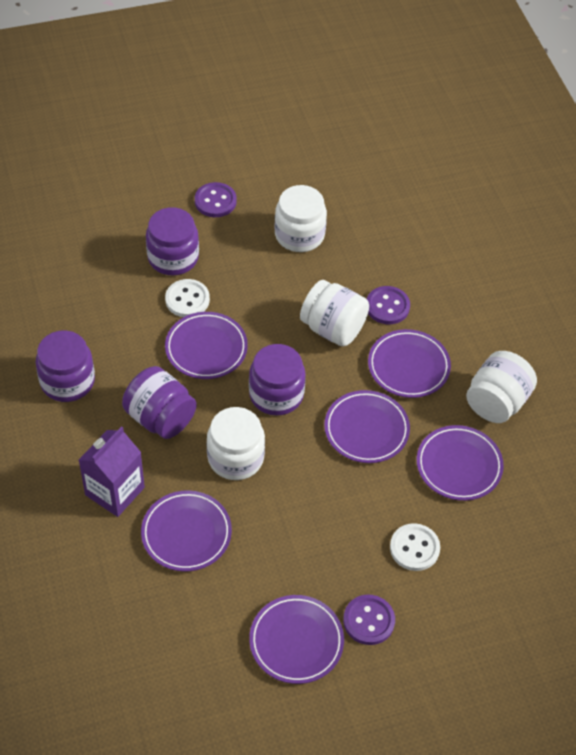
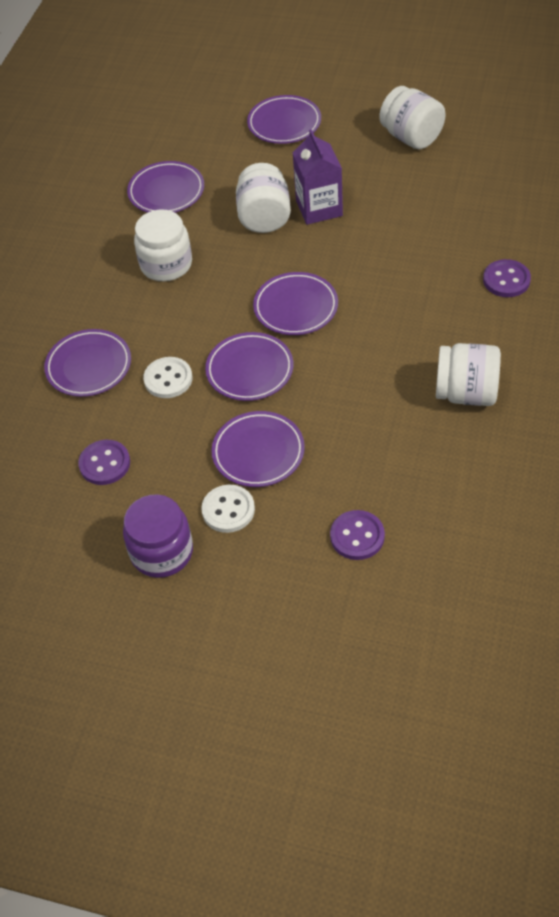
purple jar: 4 -> 1

